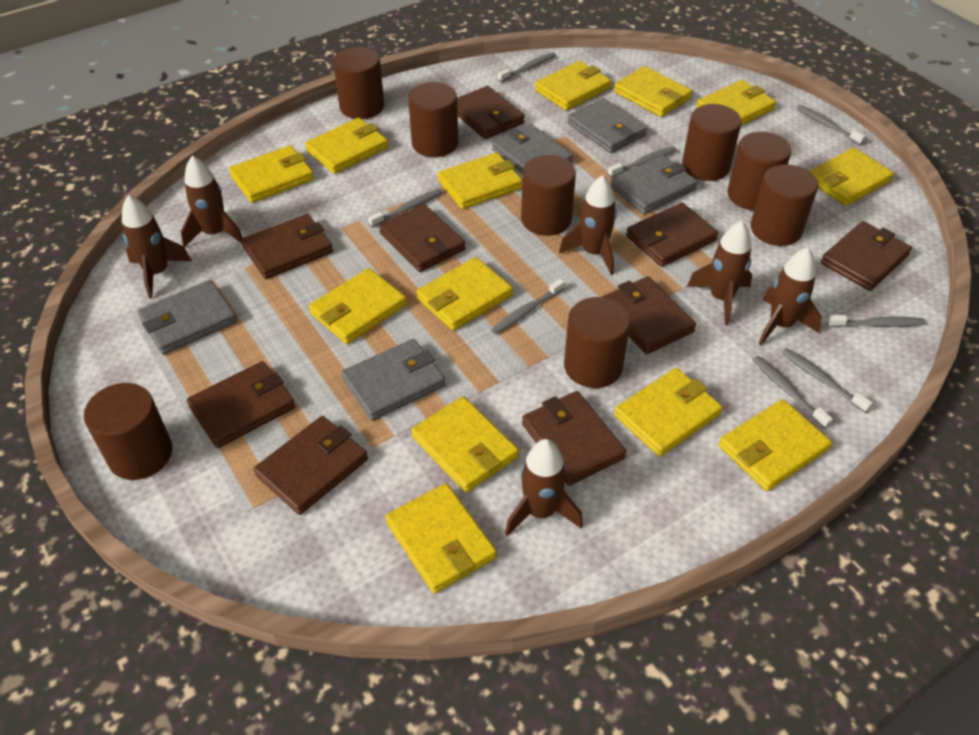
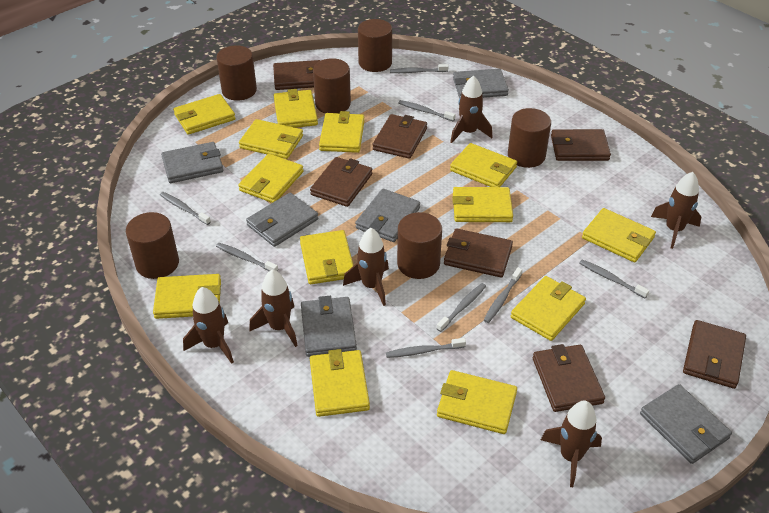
brown cylinder: 8 -> 6
brown wallet: 9 -> 7
grey wallet: 5 -> 6

